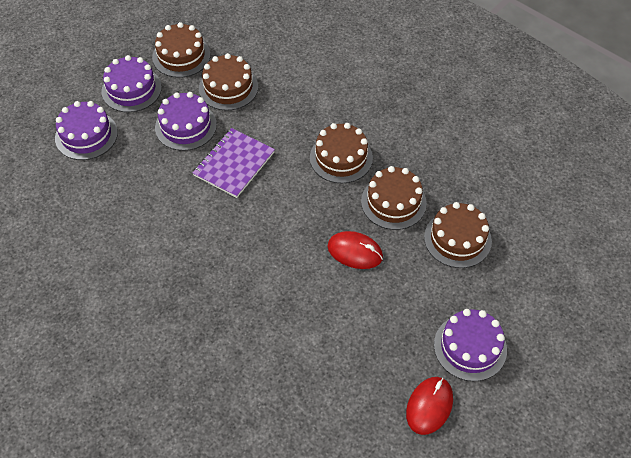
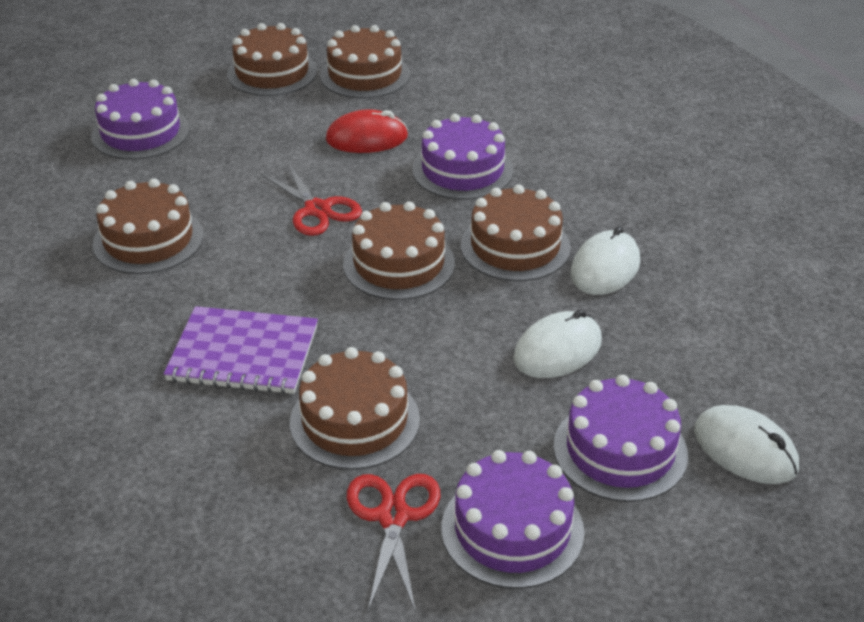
brown cake: 5 -> 6
red mouse: 2 -> 1
red scissors: 0 -> 2
white mouse: 0 -> 3

